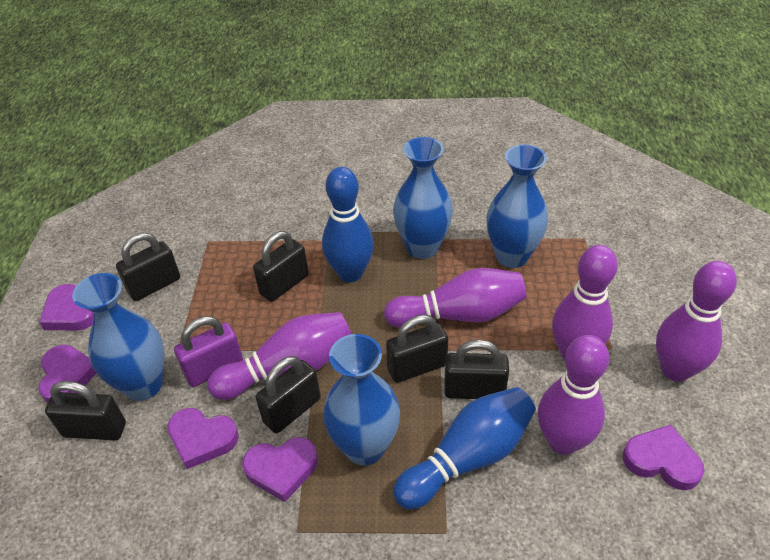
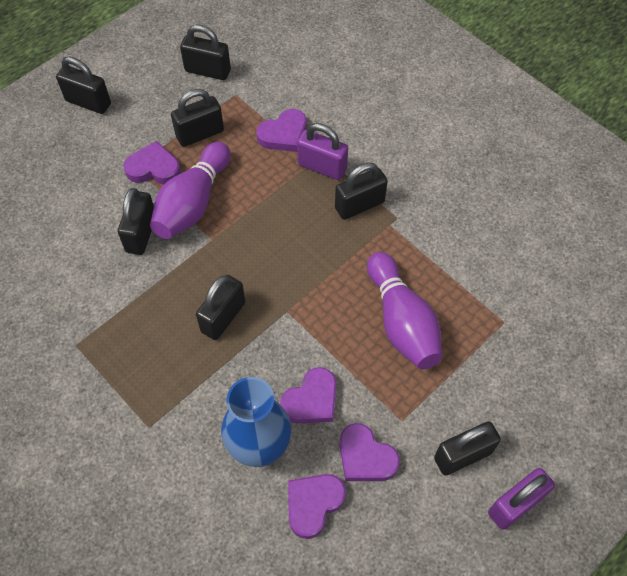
black padlock: 6 -> 7
blue bowling pin: 2 -> 0
blue vase: 4 -> 1
purple bowling pin: 5 -> 2
purple padlock: 1 -> 2

